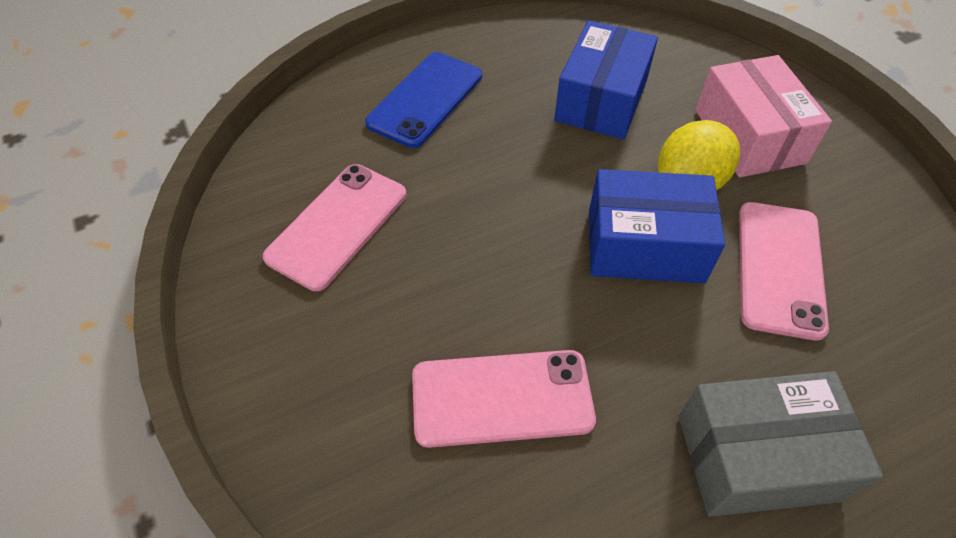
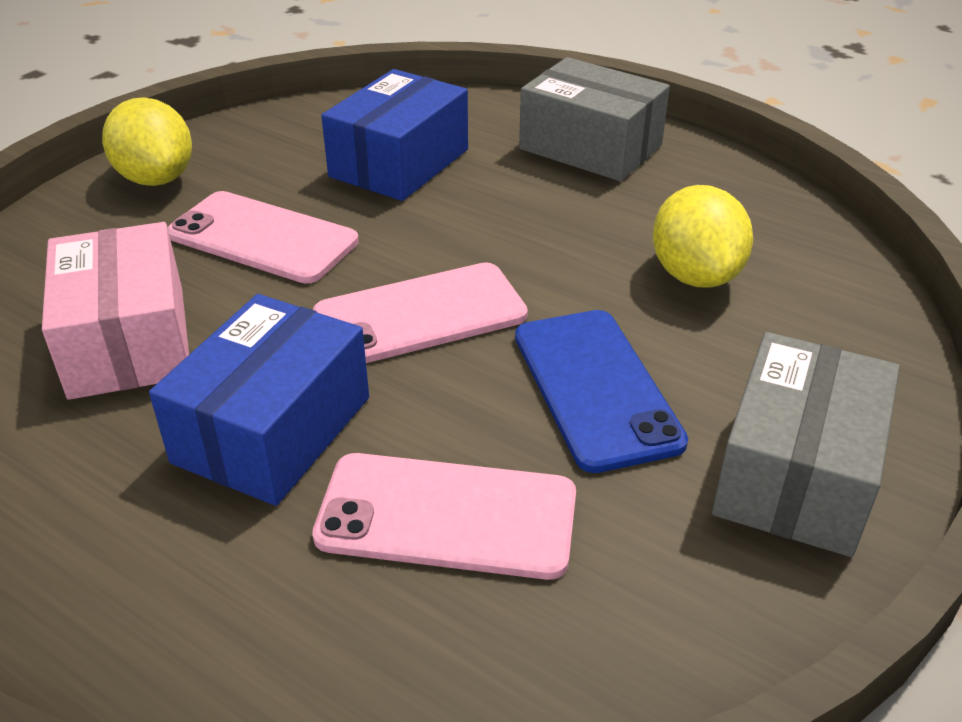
grey box: 1 -> 2
yellow lemon: 1 -> 2

